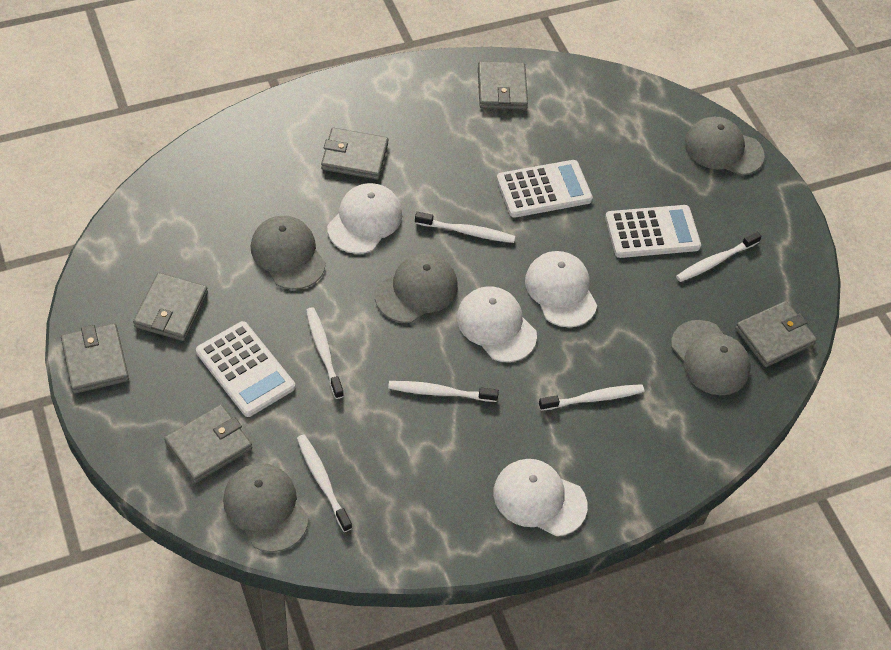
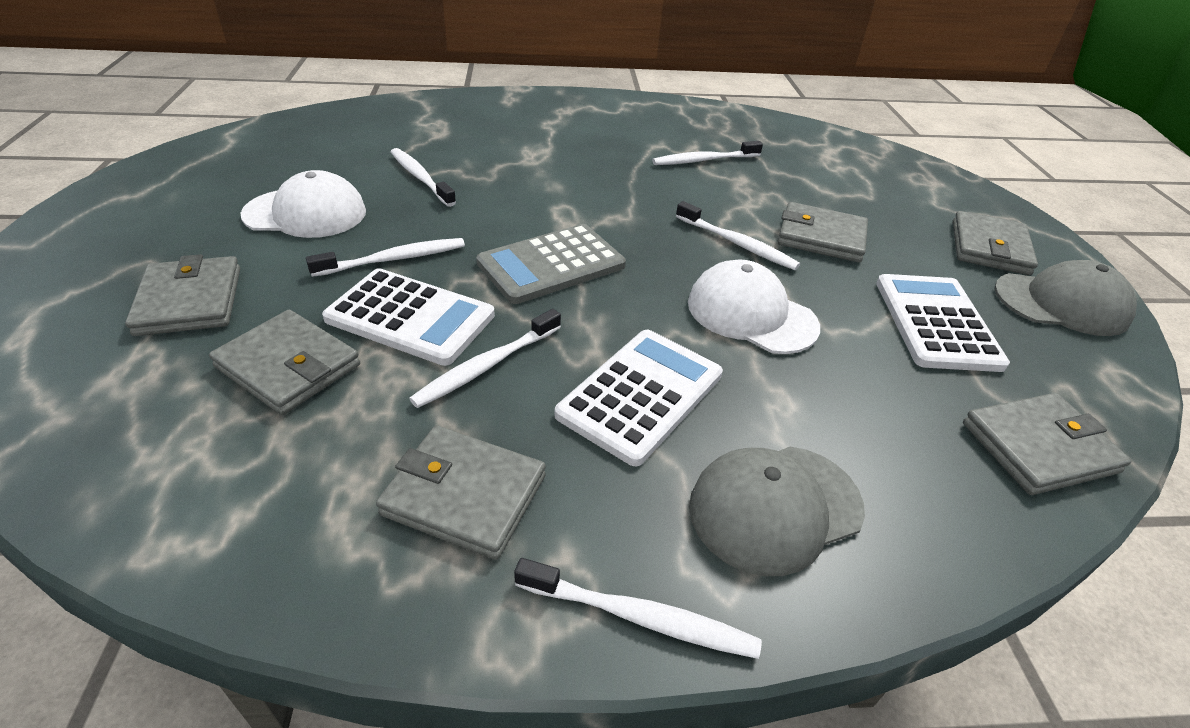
grey calculator: 0 -> 1
grey cap: 5 -> 2
white cap: 4 -> 2

